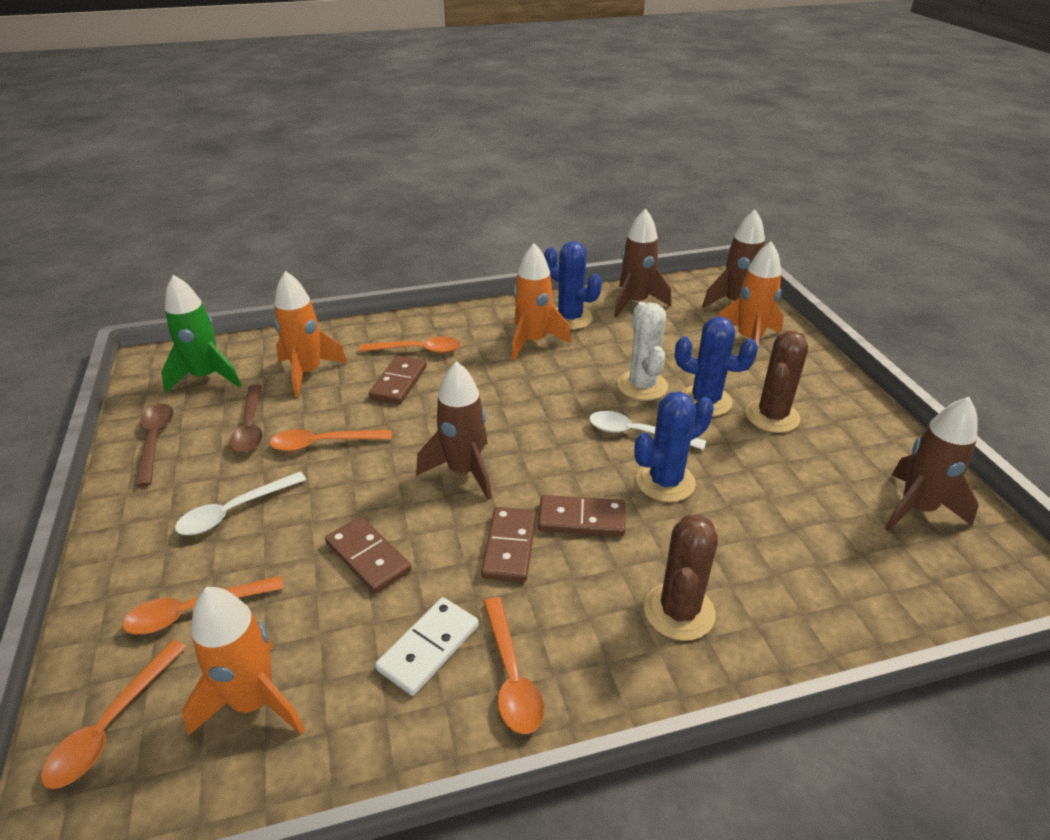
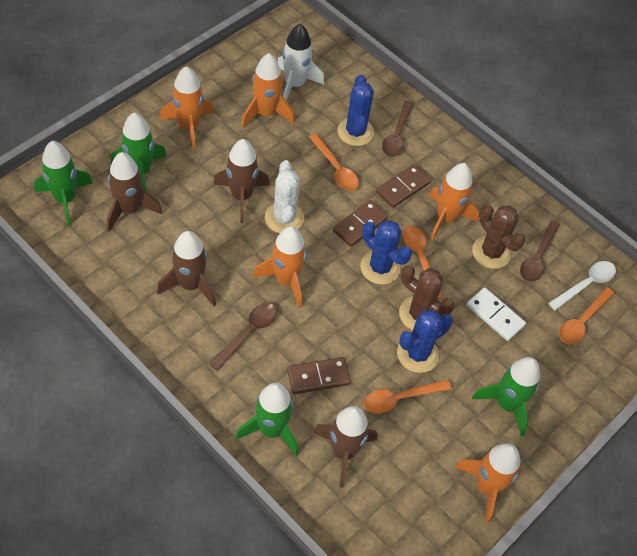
brown domino: 4 -> 3
brown spoon: 2 -> 3
green rocket: 1 -> 4
orange rocket: 4 -> 5
orange spoon: 5 -> 4
white rocket: 0 -> 1
white spoon: 2 -> 1

